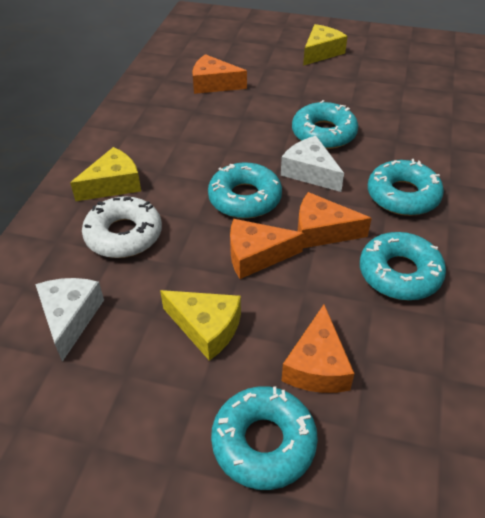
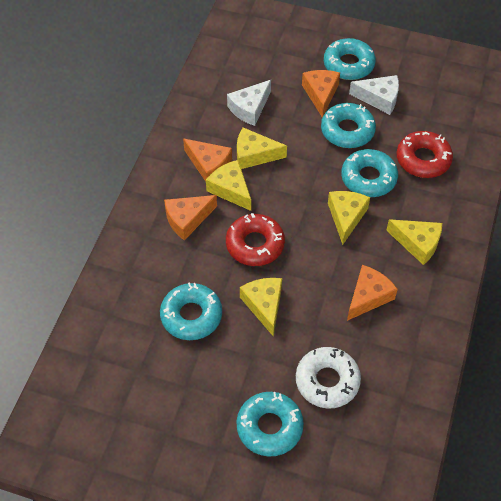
red donut: 0 -> 2
yellow cheese: 3 -> 5

